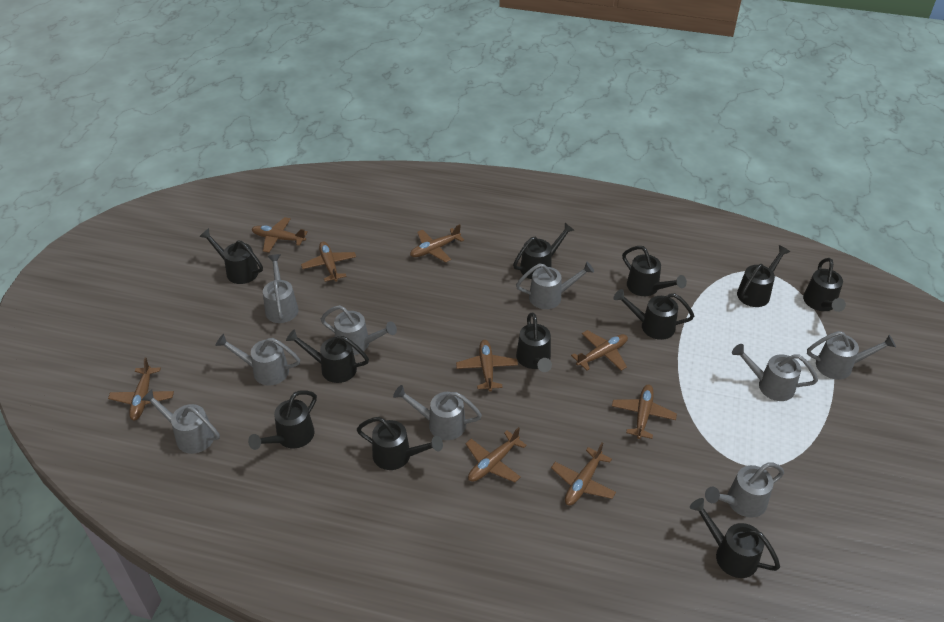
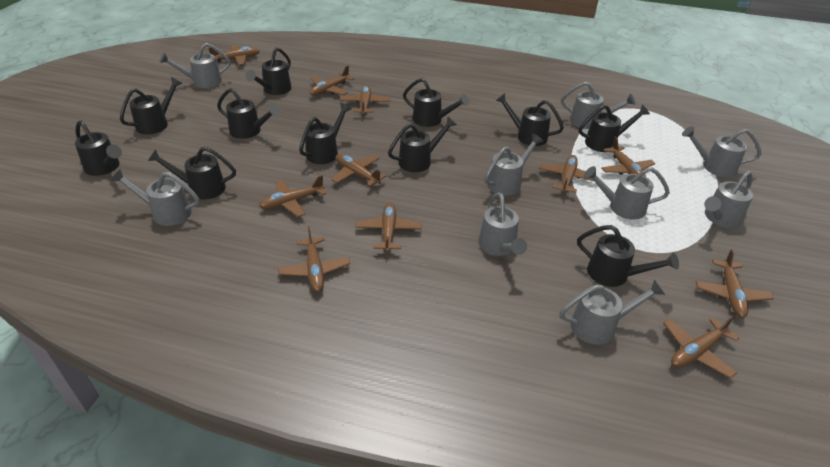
brown plane: 9 -> 11

